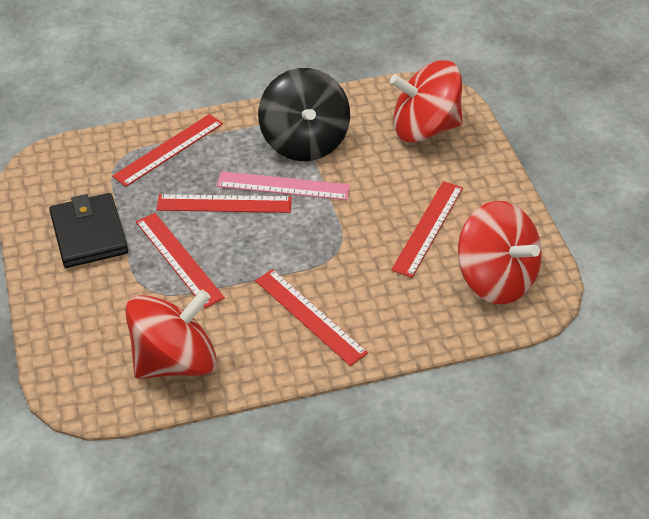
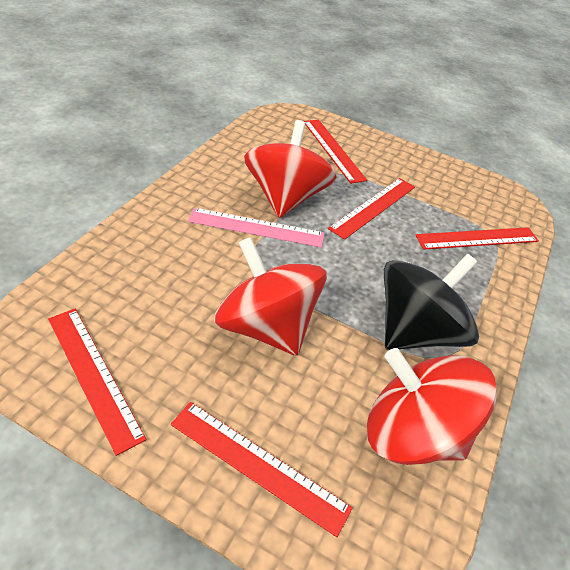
black wallet: 1 -> 0

